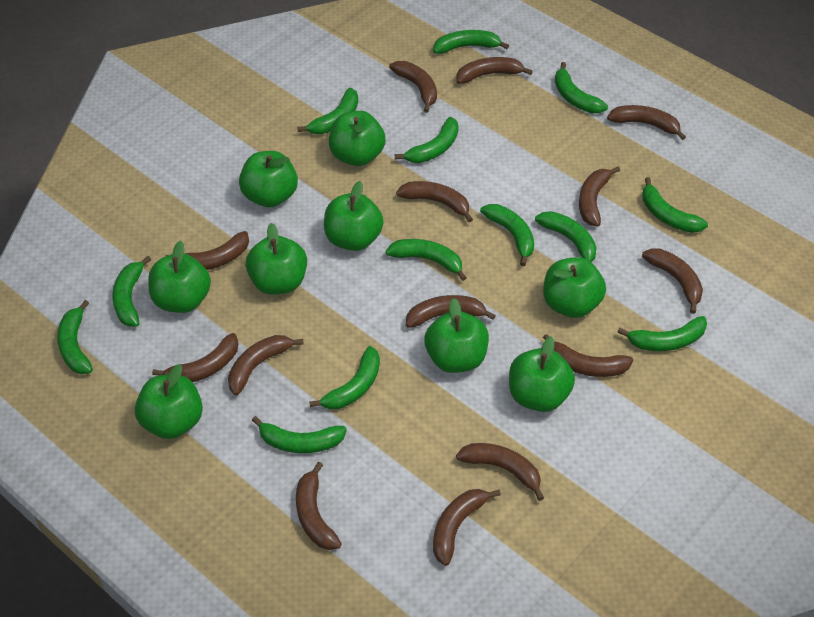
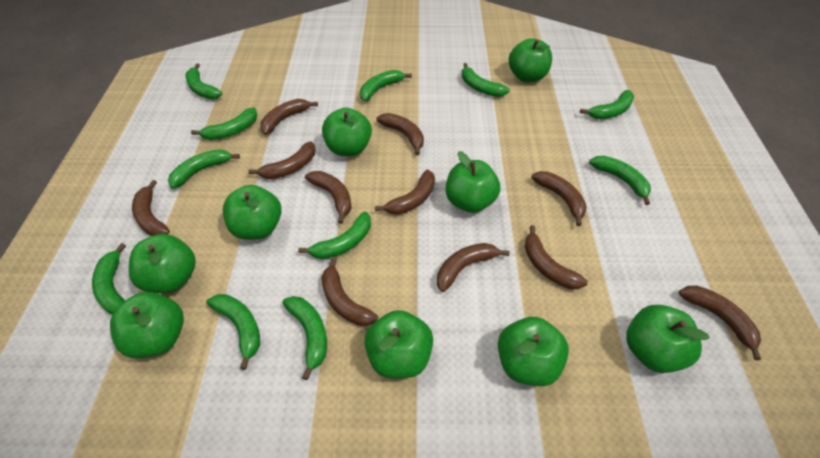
brown banana: 14 -> 11
green banana: 13 -> 11

